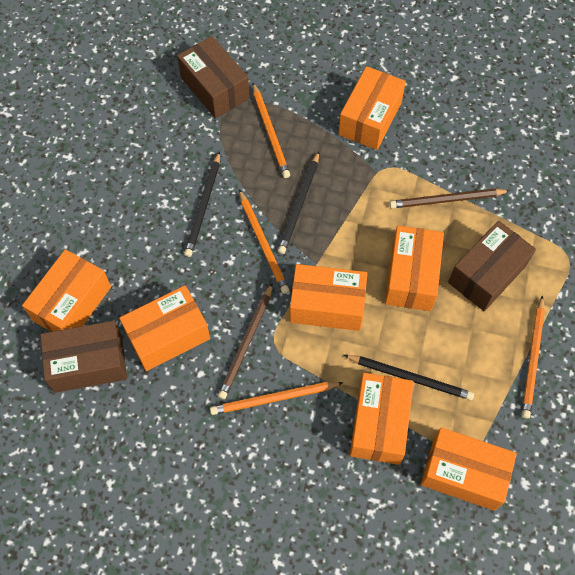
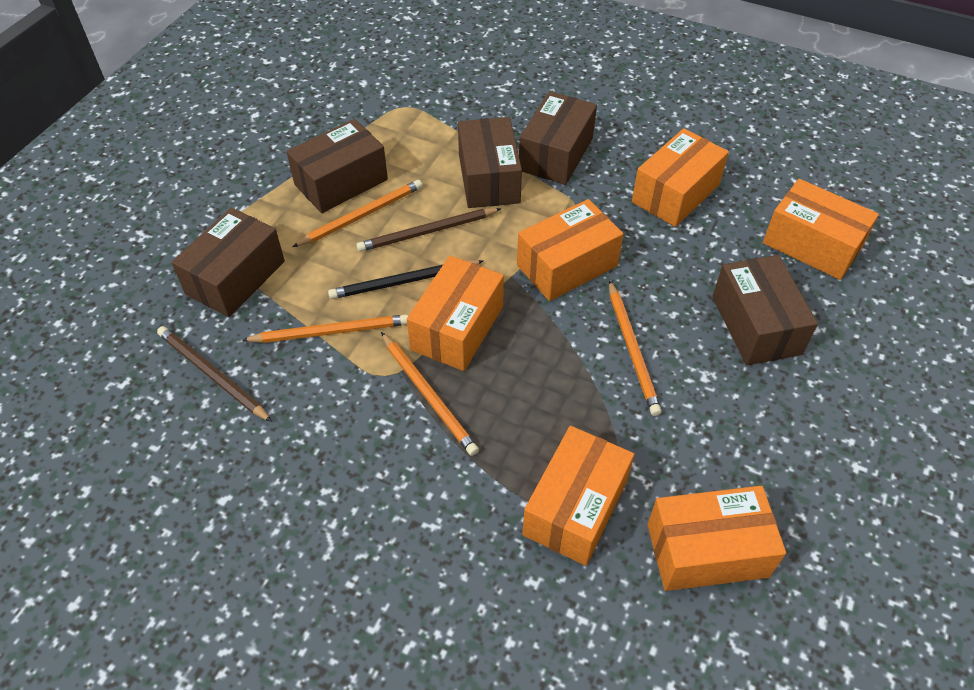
black pencil: 3 -> 1
brown box: 3 -> 5
orange box: 7 -> 6

